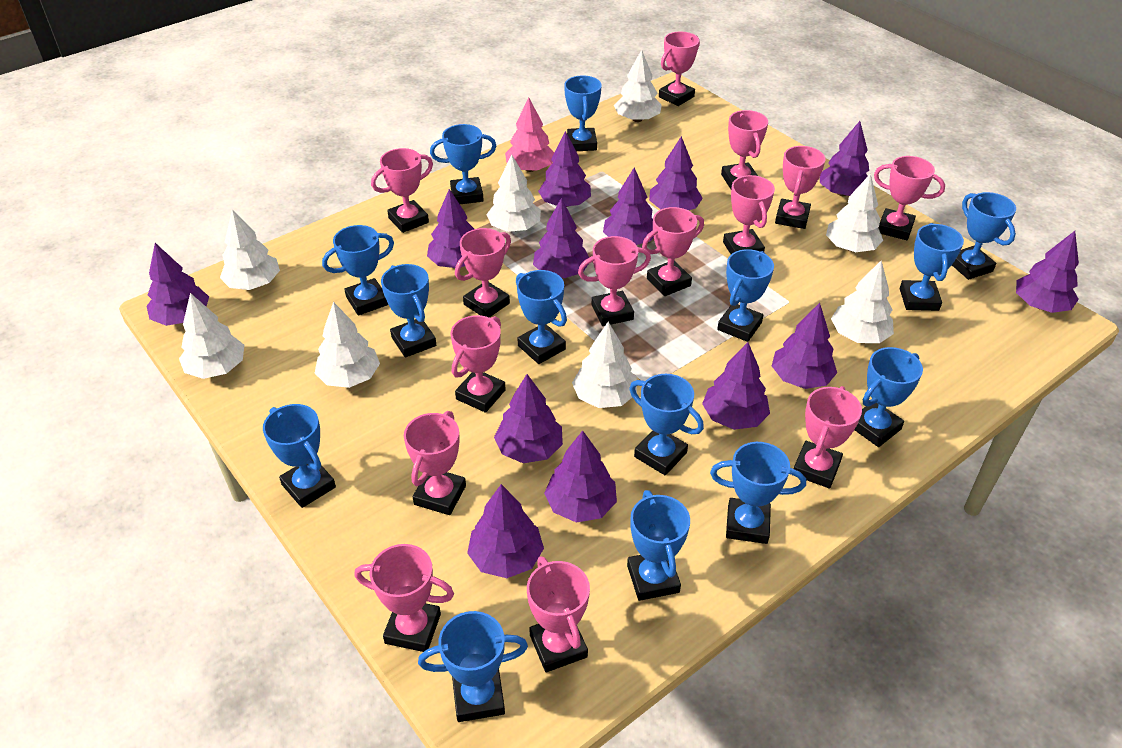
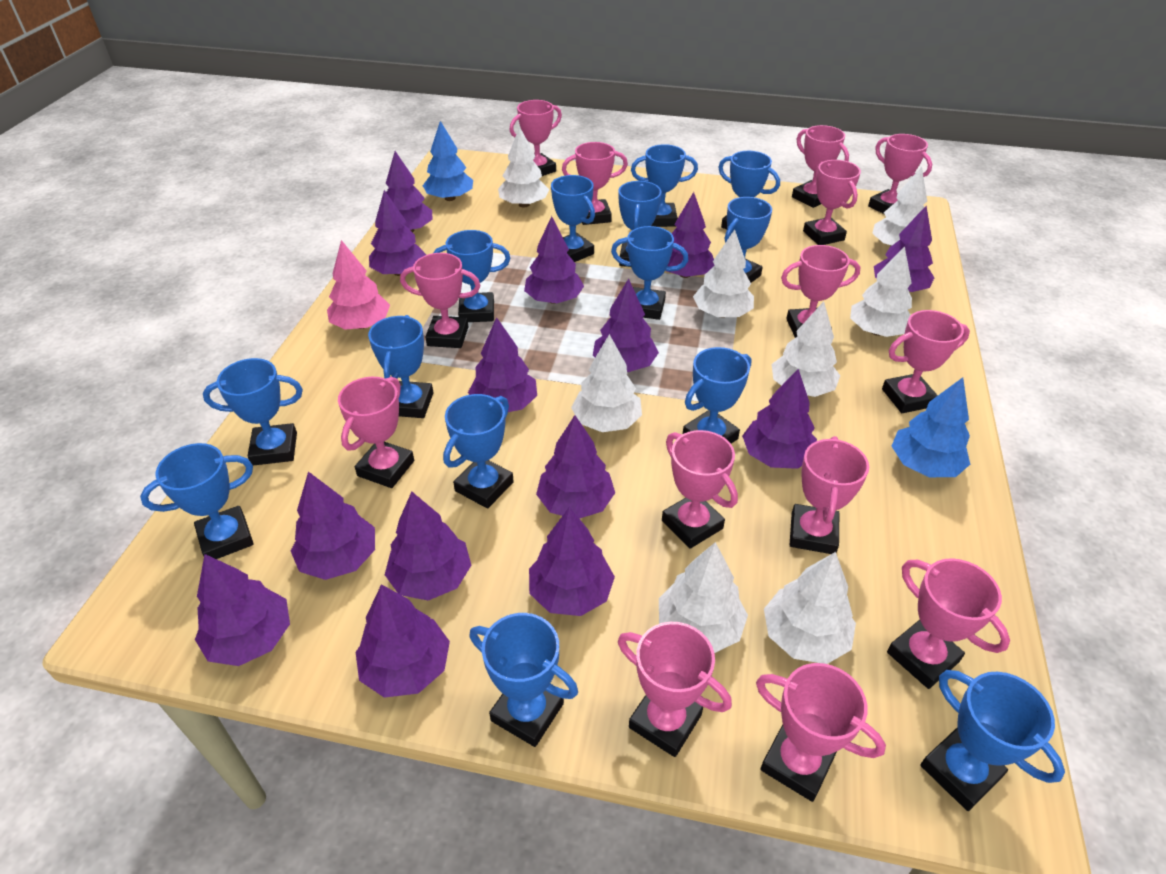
blue tree: 0 -> 2
purple tree: 13 -> 14

